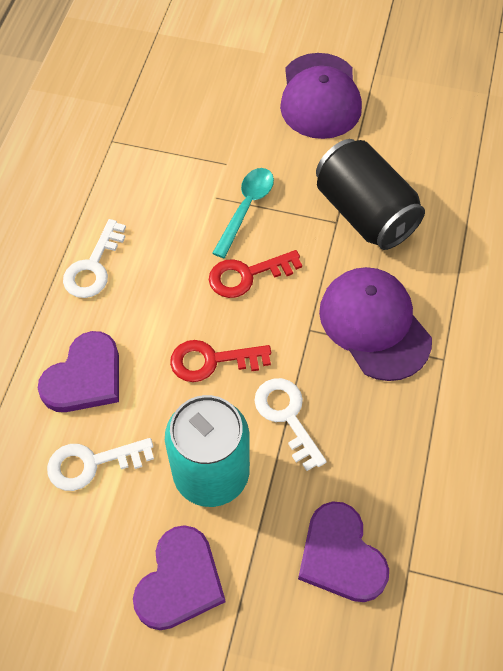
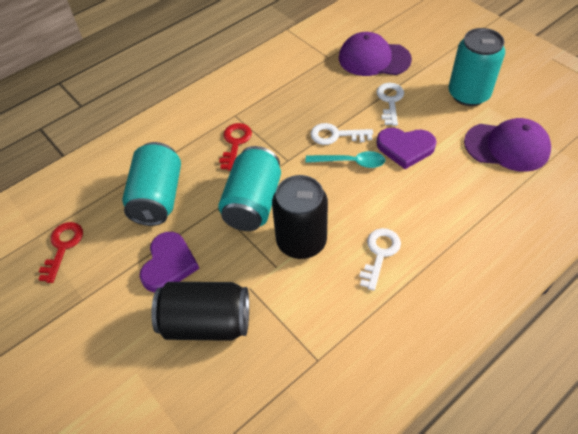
black can: 1 -> 2
purple heart: 3 -> 2
turquoise can: 1 -> 3

